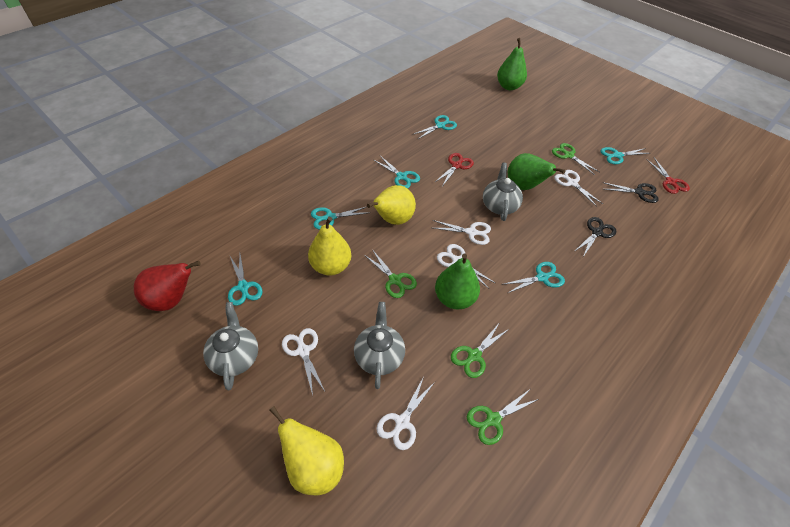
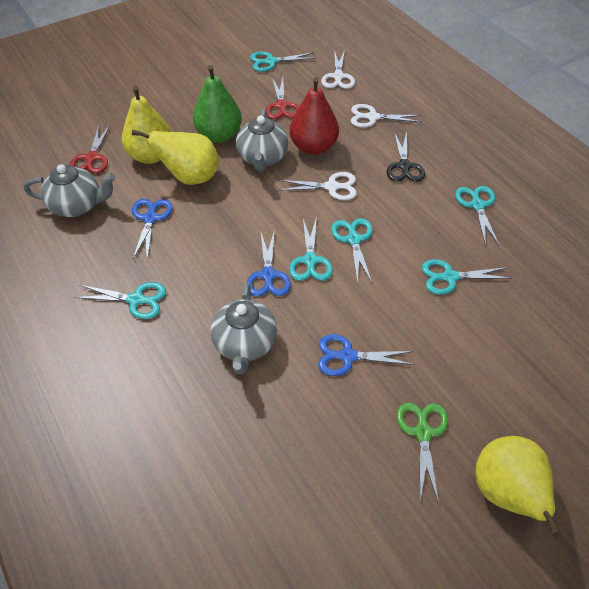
black scissors: 2 -> 1
blue scissors: 0 -> 3
green pear: 3 -> 1
green scissors: 4 -> 1
white scissors: 5 -> 3

